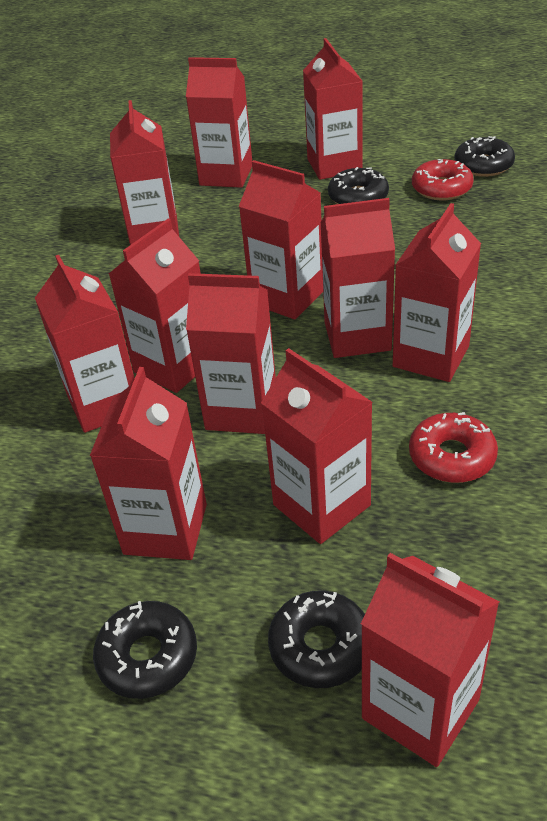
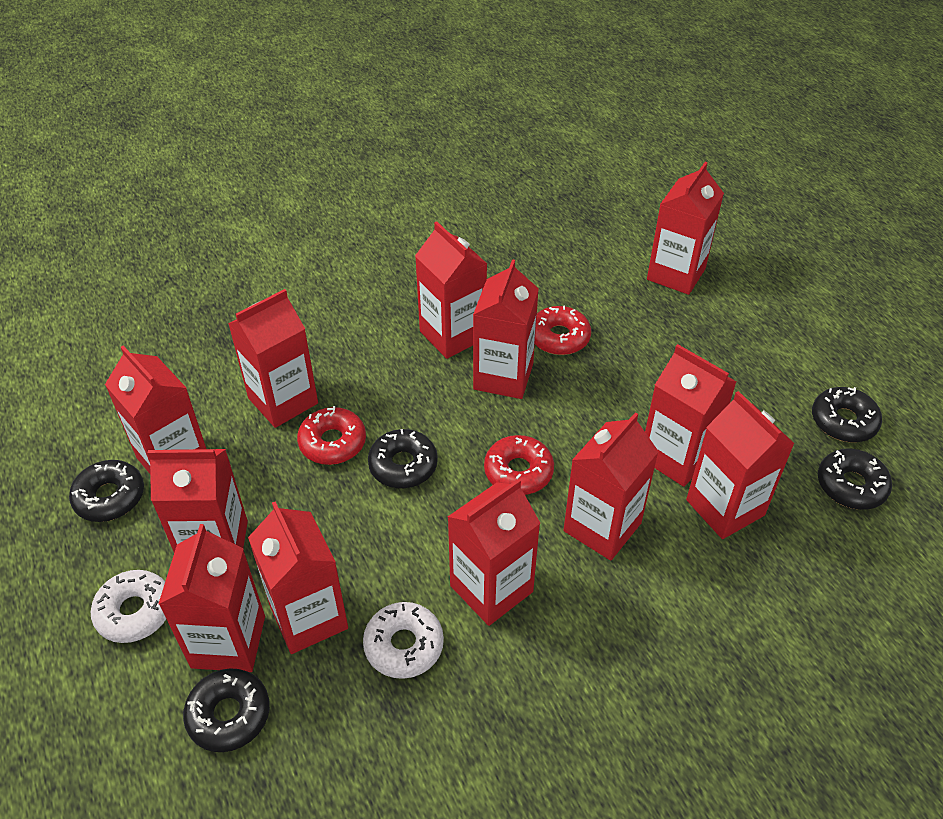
black donut: 4 -> 5
red donut: 2 -> 3
white donut: 0 -> 2

